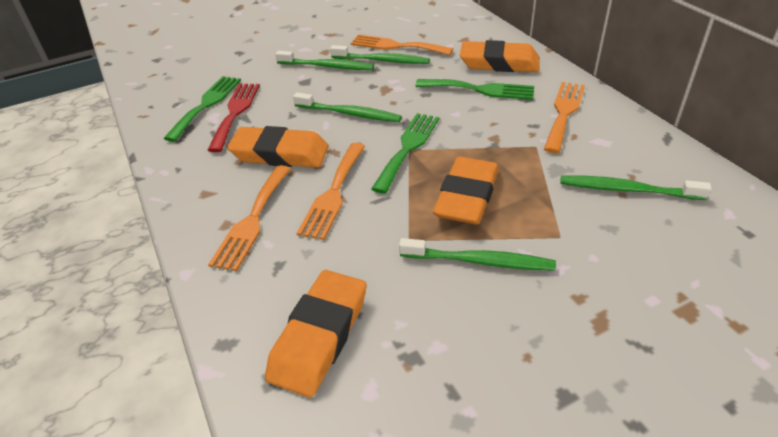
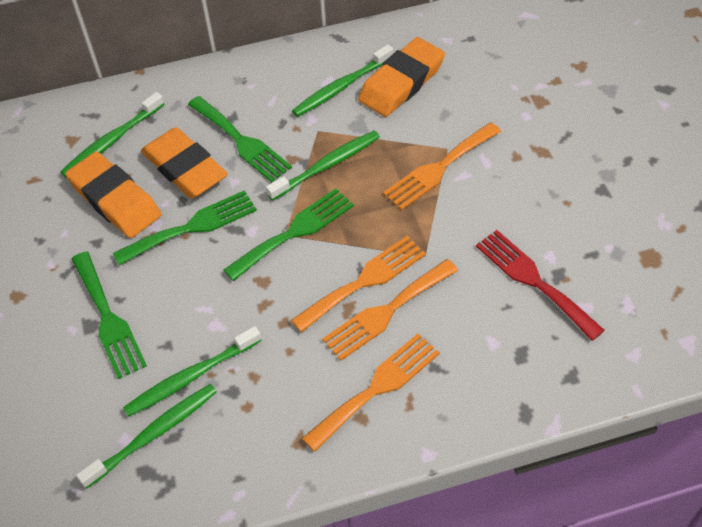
green fork: 3 -> 4
orange eraser: 4 -> 3

